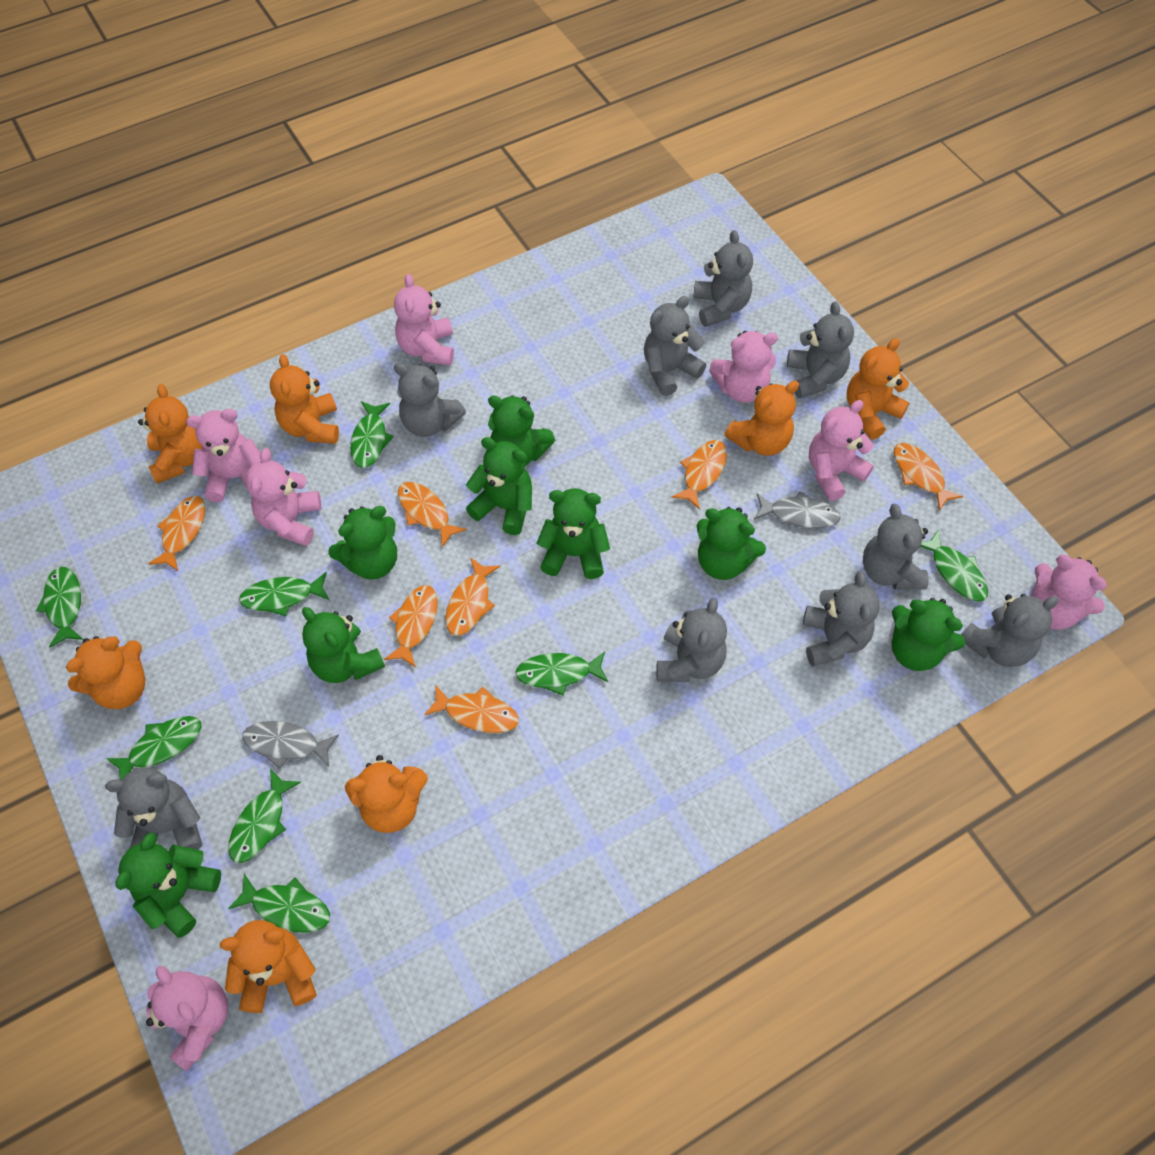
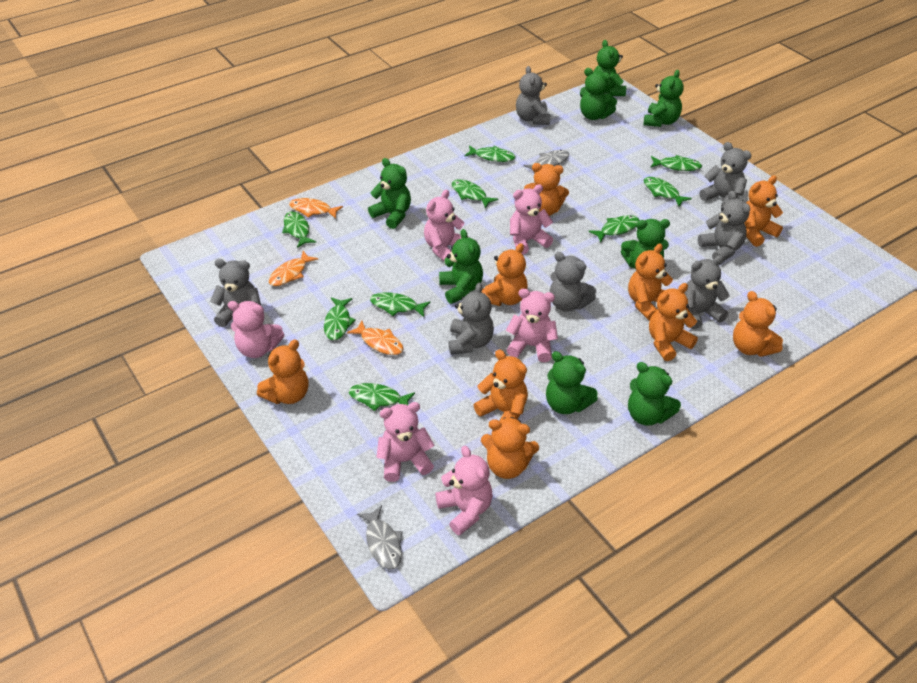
green fish: 8 -> 9
grey teddy bear: 9 -> 7
orange fish: 7 -> 3
orange teddy bear: 7 -> 9
pink teddy bear: 7 -> 6

